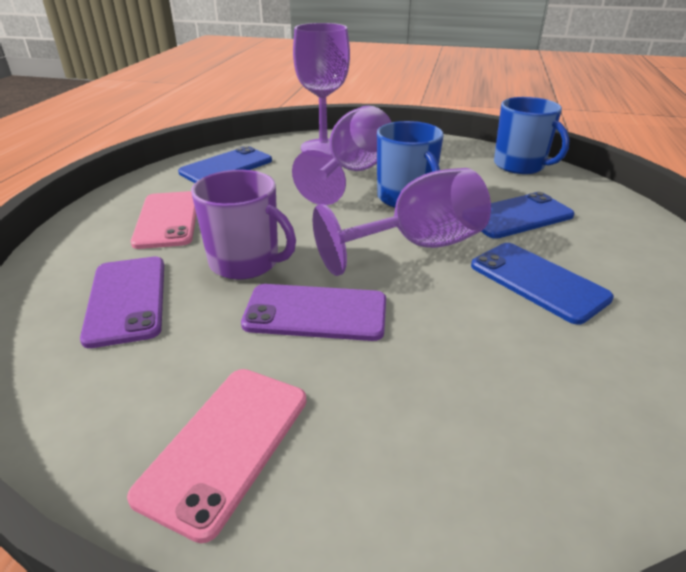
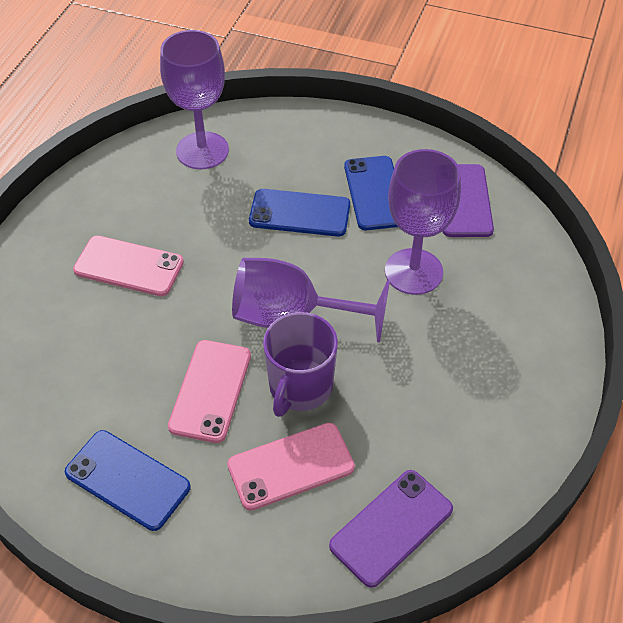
blue mug: 2 -> 0
pink phone: 2 -> 3

